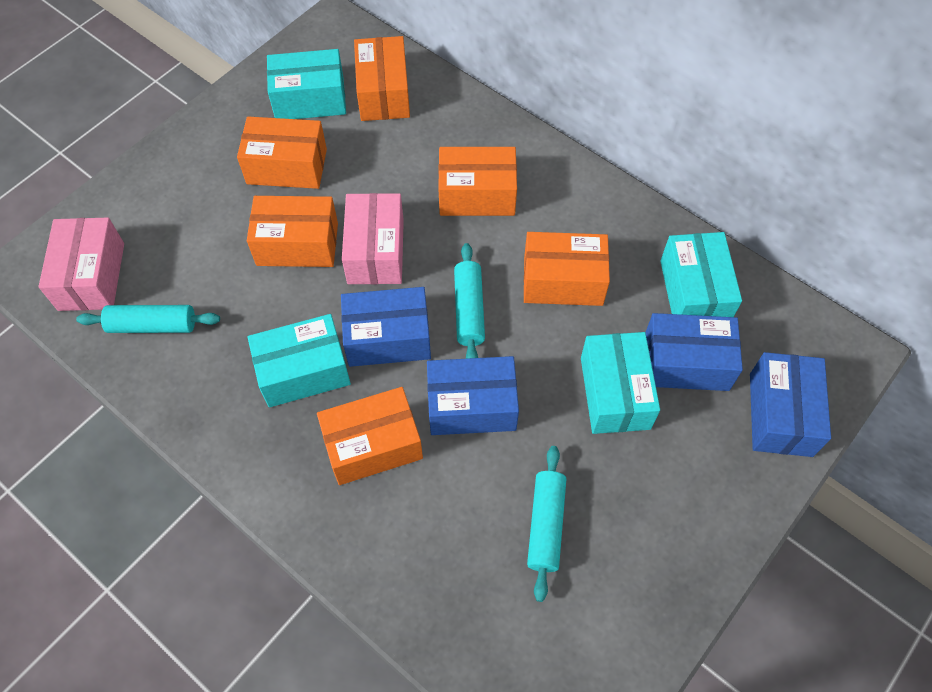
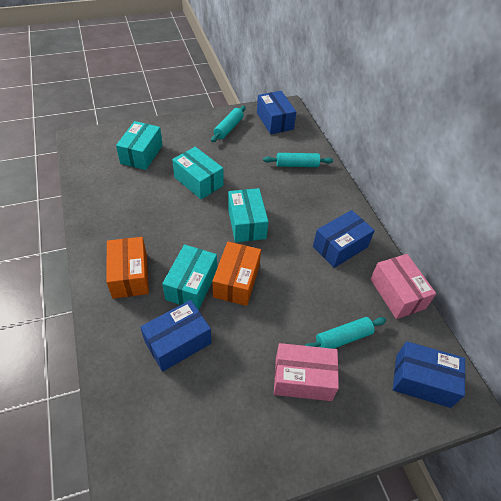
orange box: 6 -> 2

